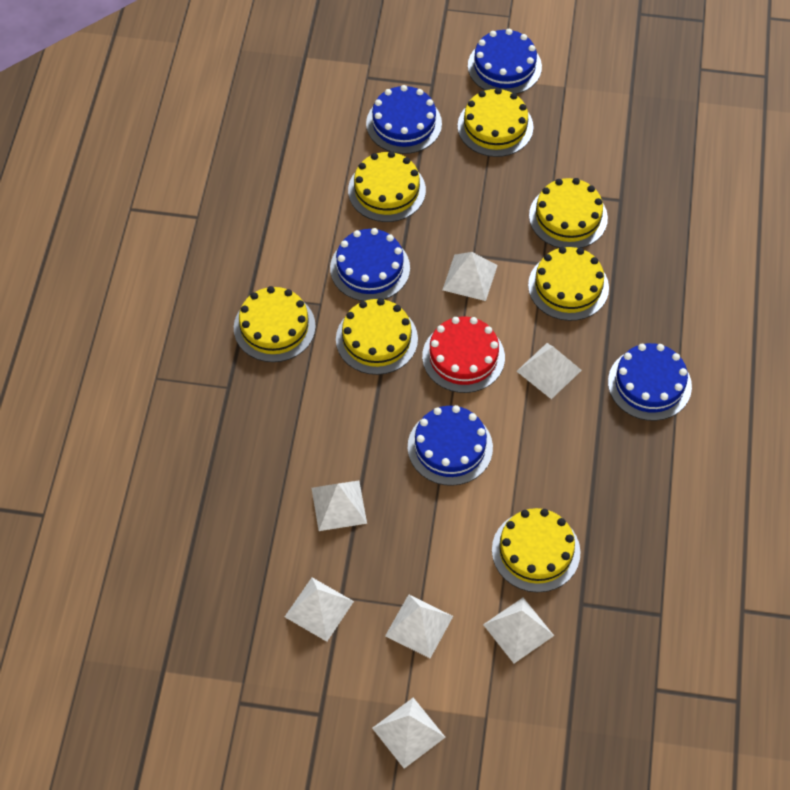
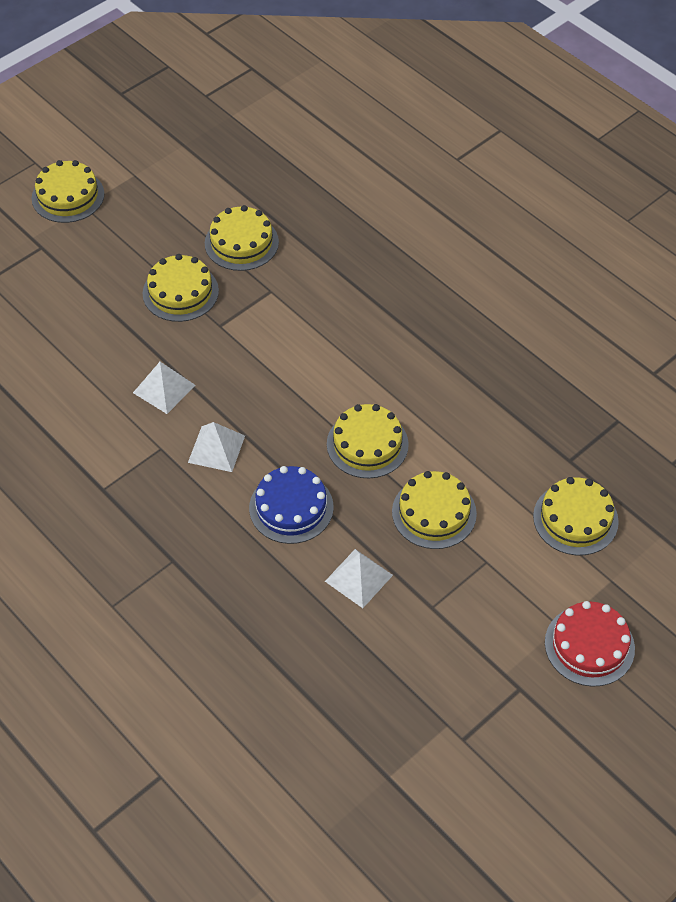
blue cake: 5 -> 1
white pyramid: 7 -> 3
yellow cake: 7 -> 6

